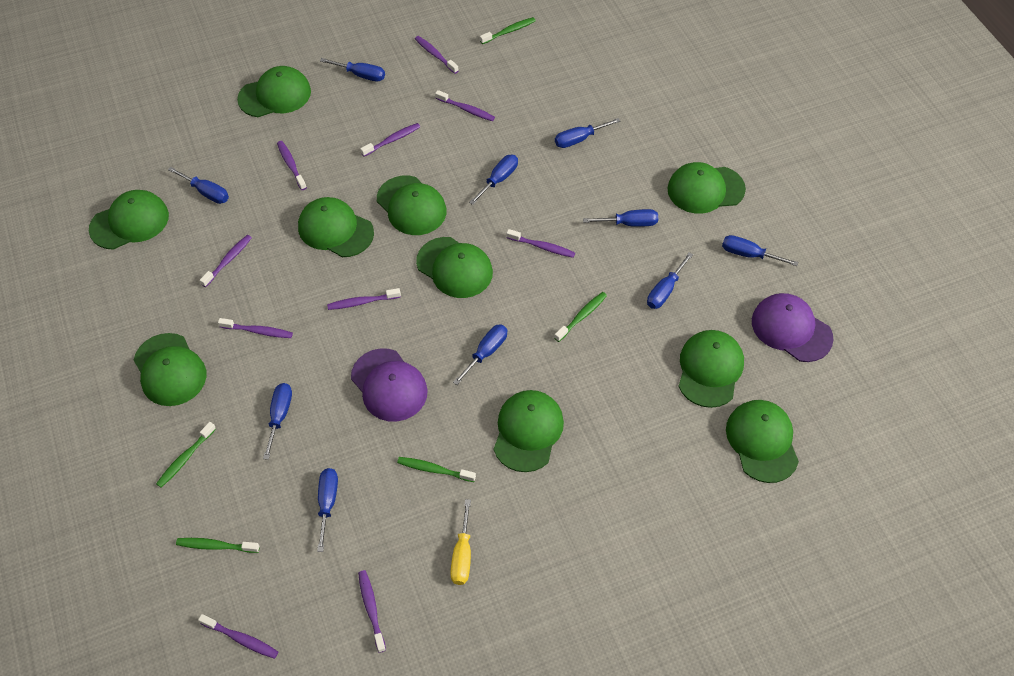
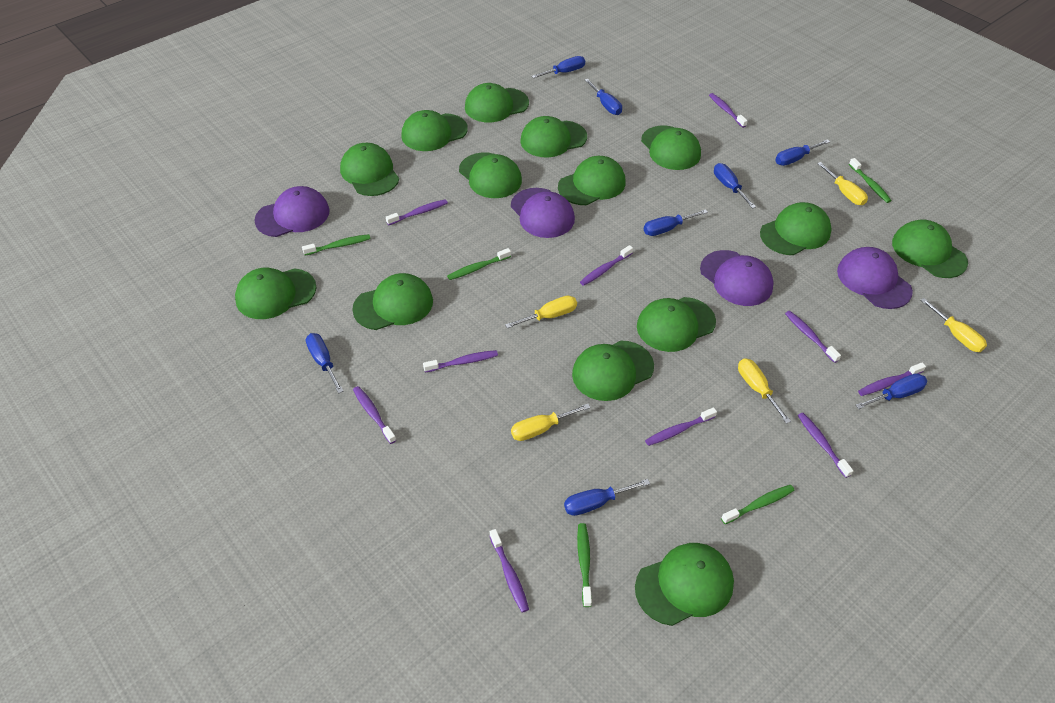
blue screwdriver: 10 -> 8
green cap: 10 -> 14
purple cap: 2 -> 4
yellow screwdriver: 1 -> 5

